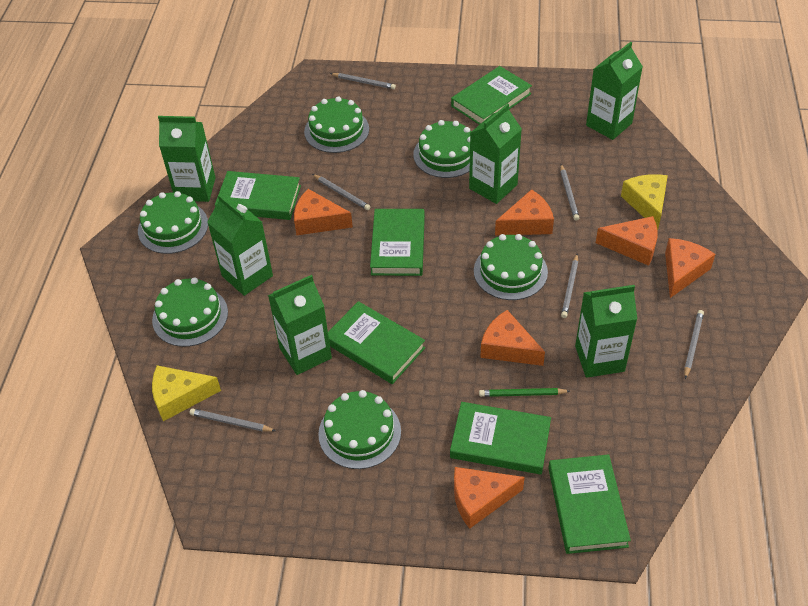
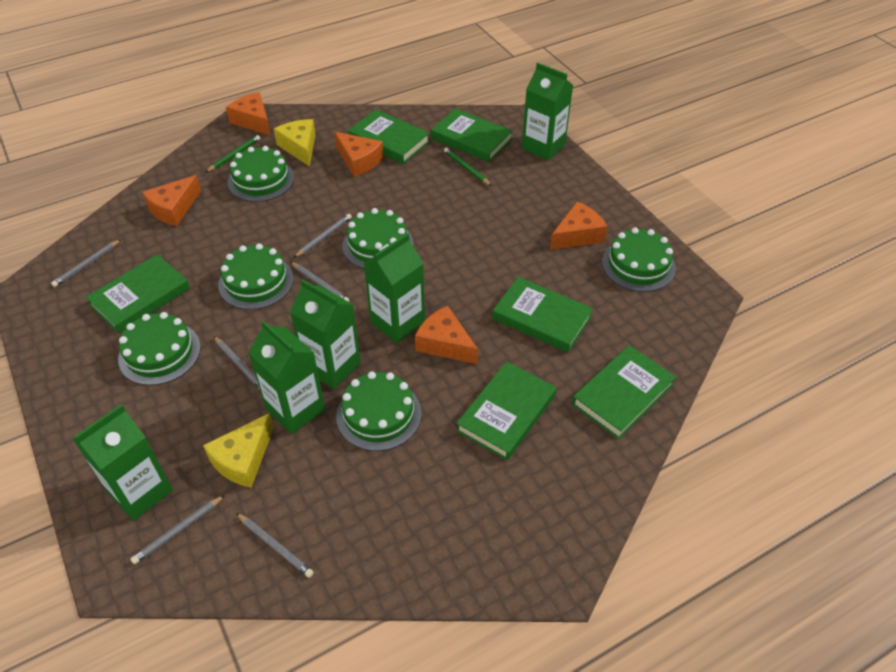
green carton: 6 -> 5
green pencil: 1 -> 2
orange cheese: 6 -> 5

